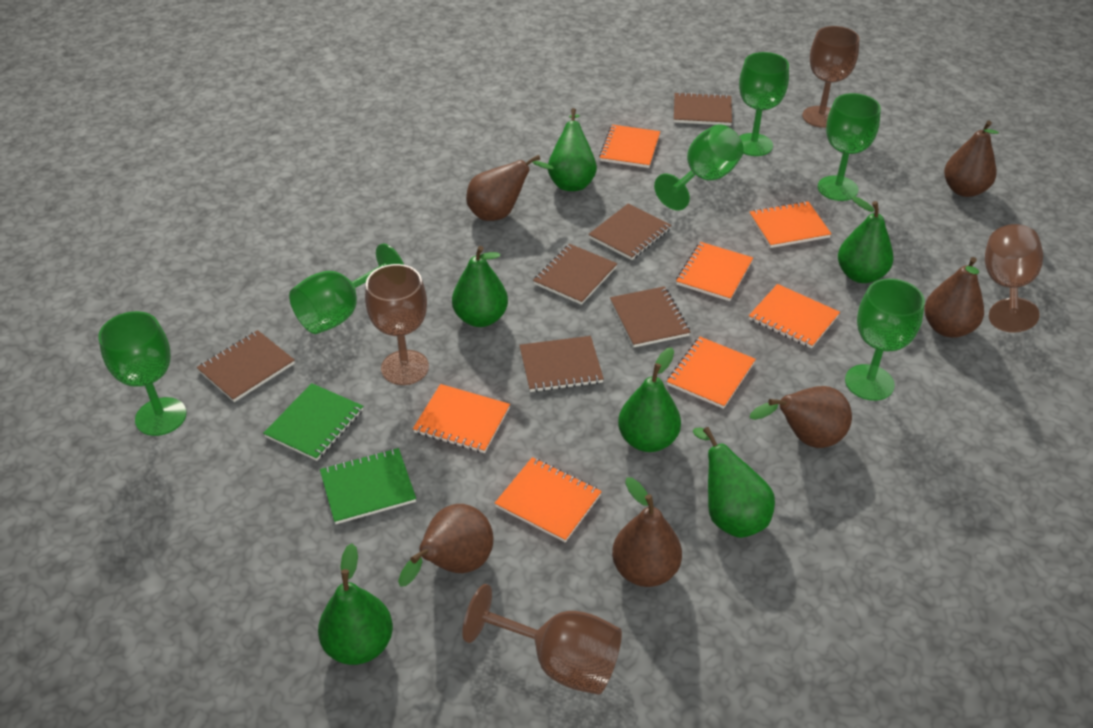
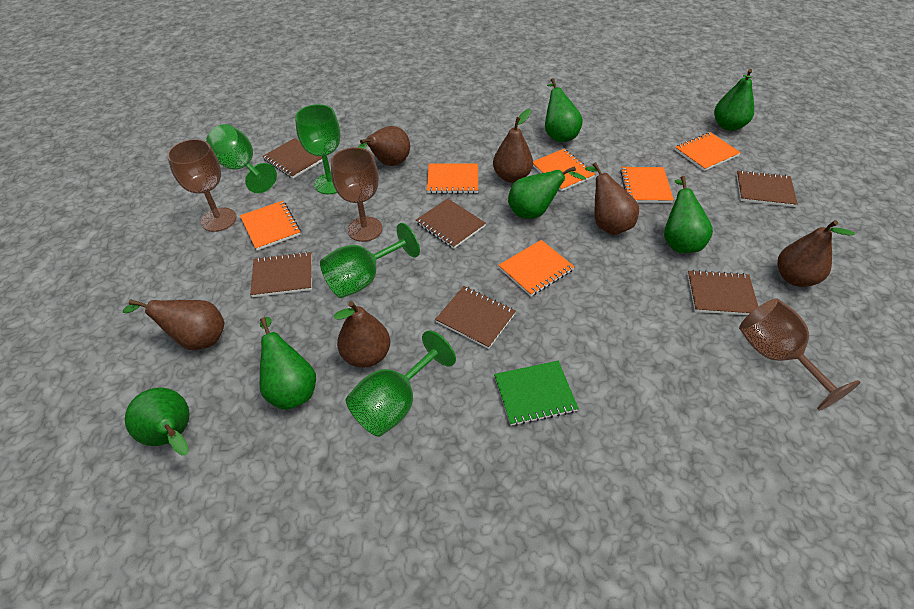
brown goblet: 4 -> 3
green goblet: 6 -> 4
green notebook: 2 -> 1
orange notebook: 7 -> 6

